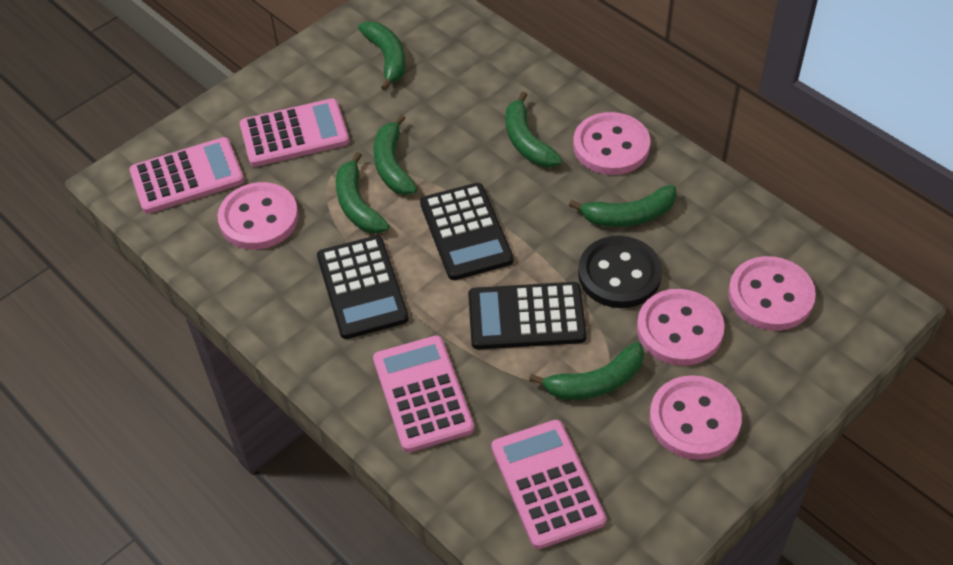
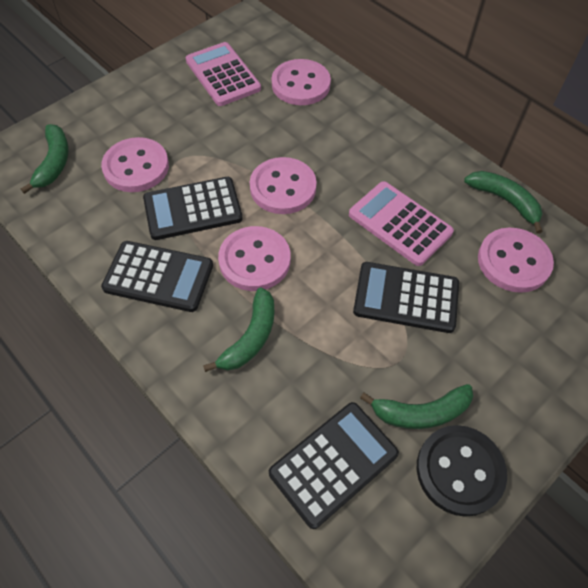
black calculator: 3 -> 4
green banana: 6 -> 4
pink calculator: 4 -> 2

